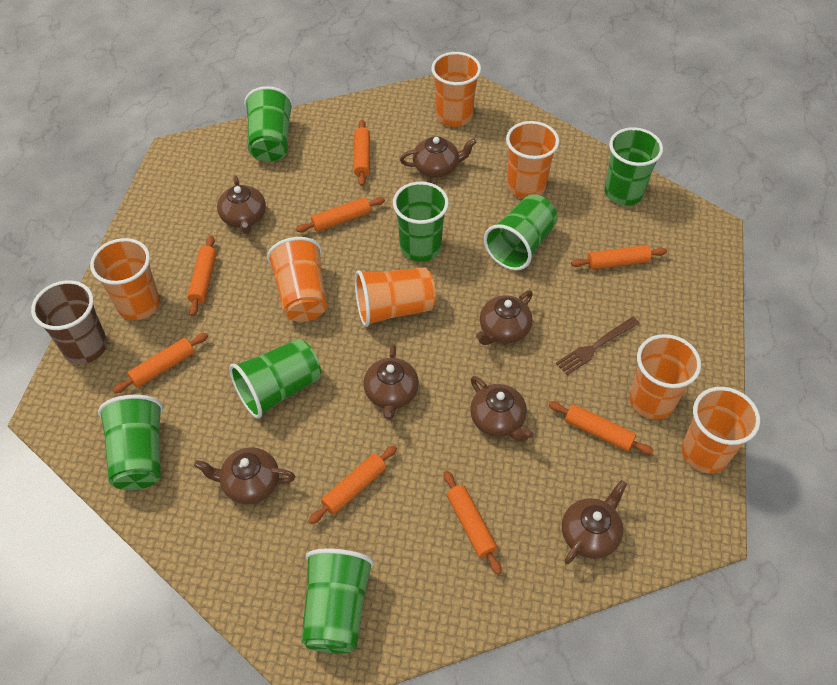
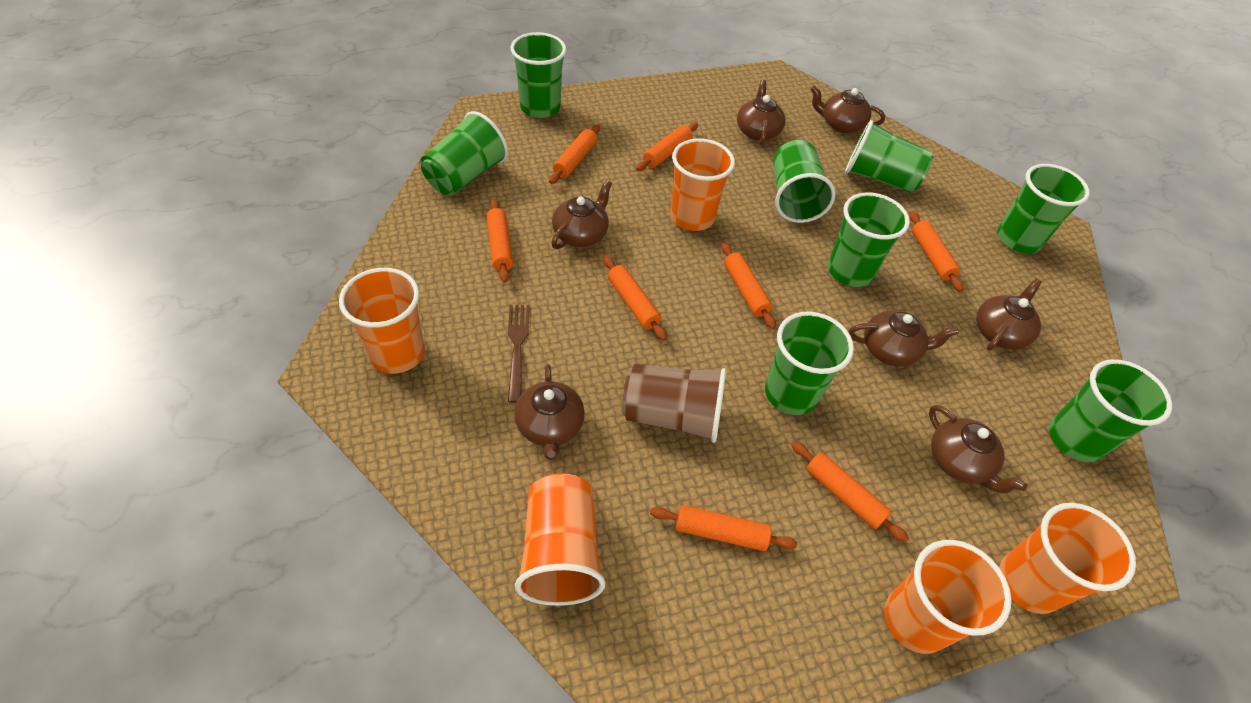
green cup: 7 -> 8
orange cup: 7 -> 5

